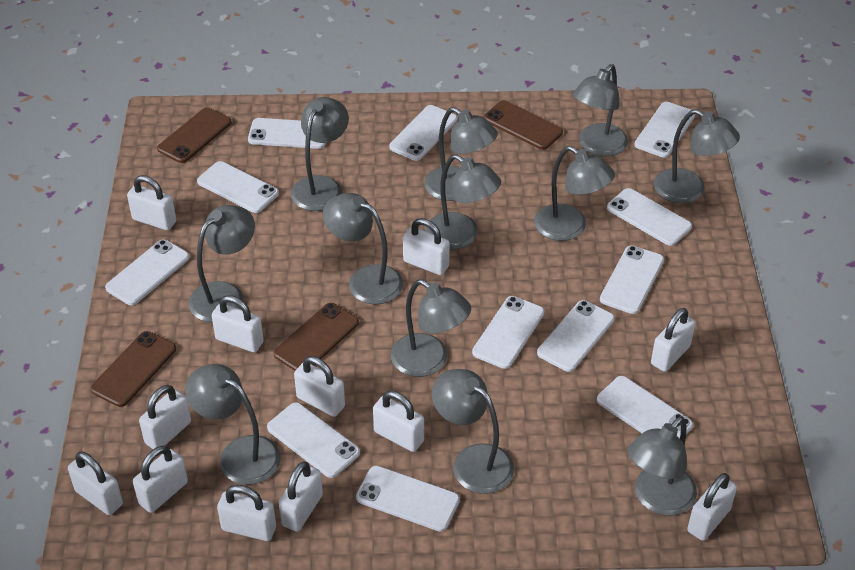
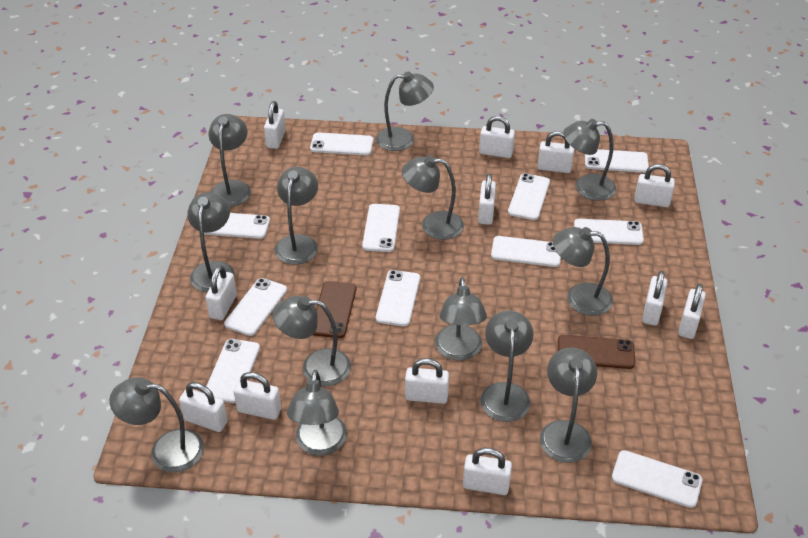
brown phone: 4 -> 2
grey lamp: 12 -> 13
white phone: 12 -> 11

